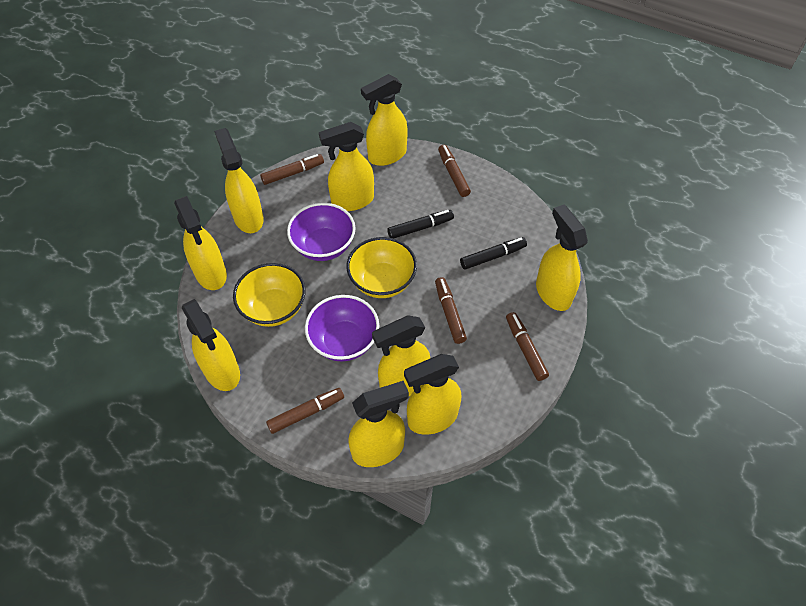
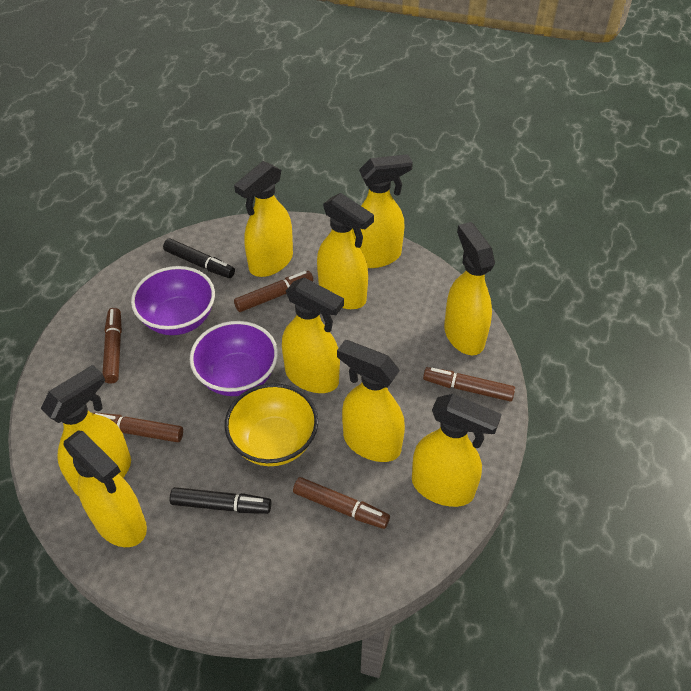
yellow bowl: 2 -> 1

